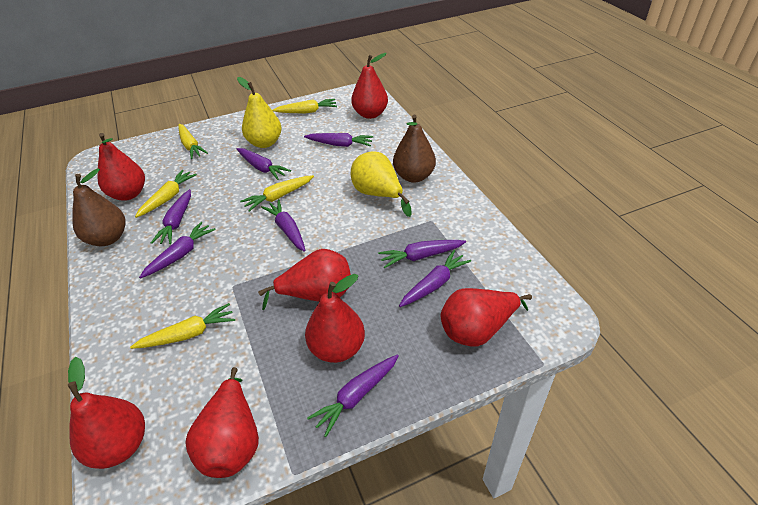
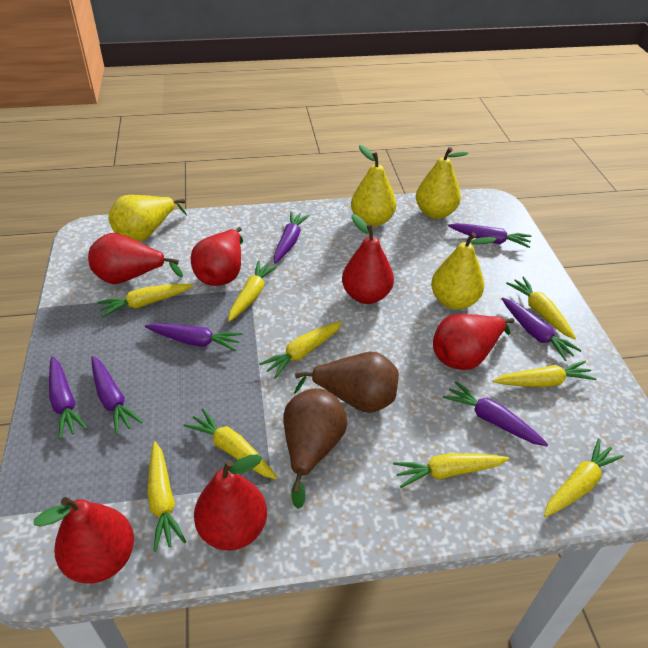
purple carrot: 8 -> 7
red pear: 7 -> 6
yellow carrot: 5 -> 9
yellow pear: 2 -> 4

